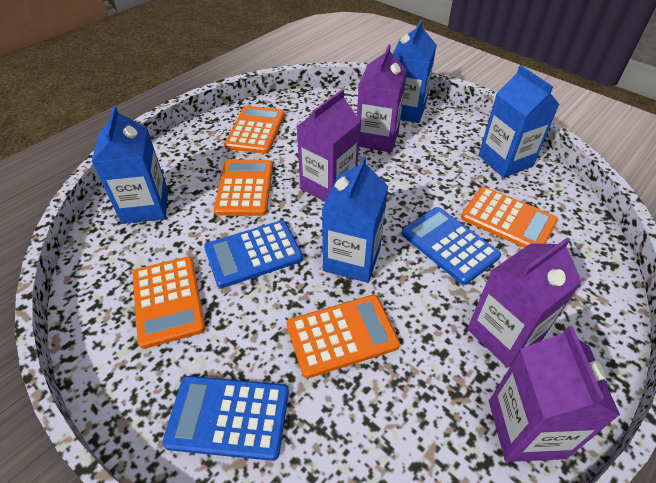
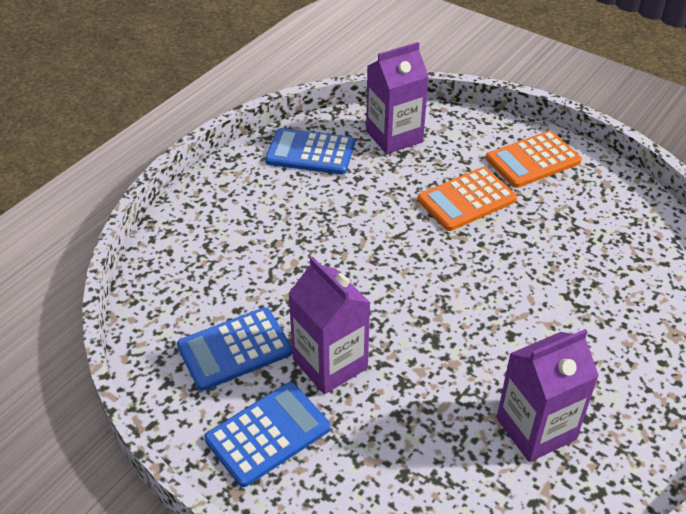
blue carton: 4 -> 0
orange calculator: 5 -> 2
purple carton: 4 -> 3

